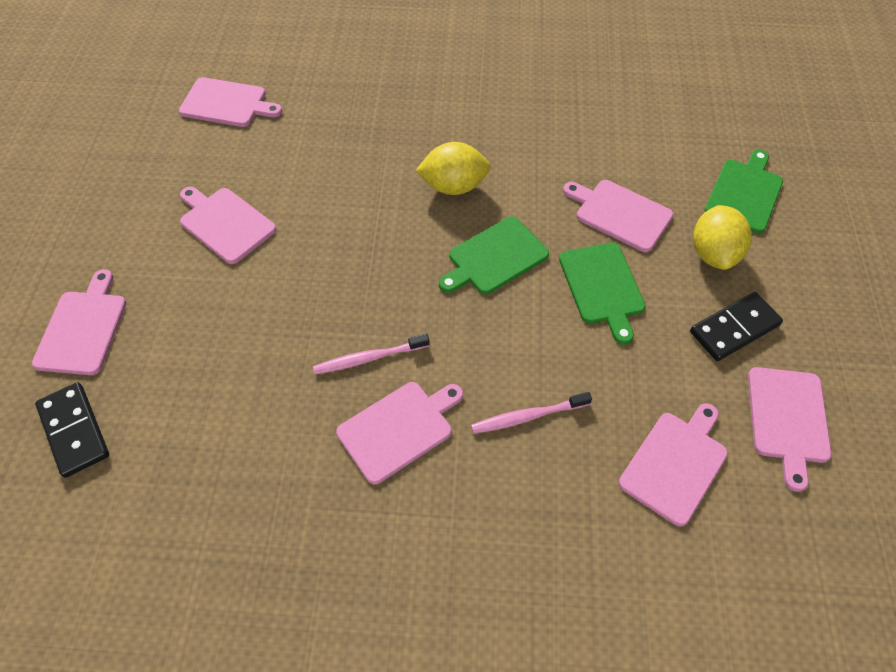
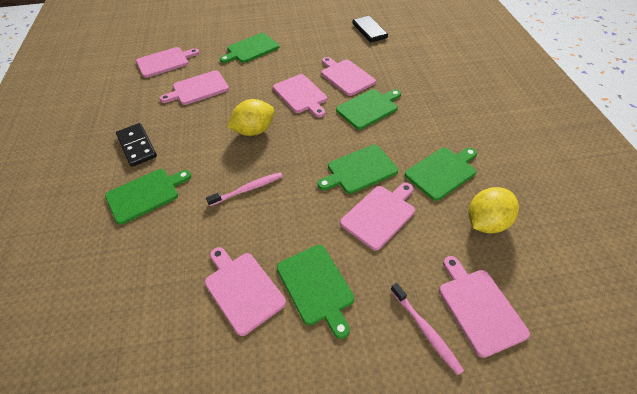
green cutting board: 3 -> 6

